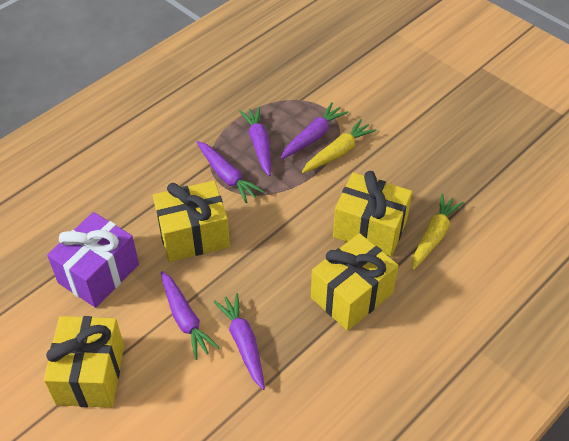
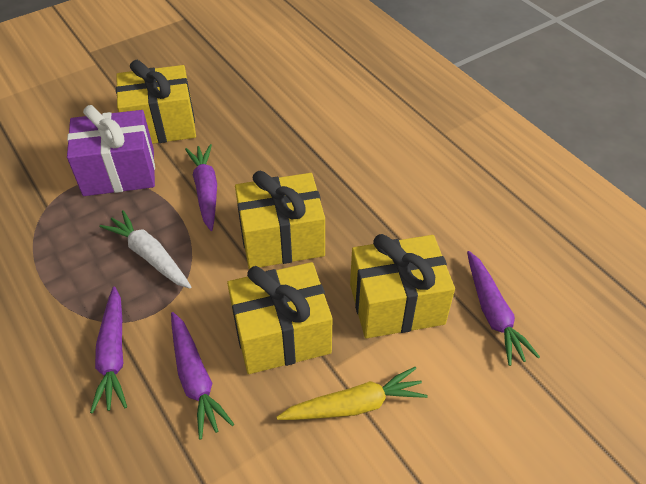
purple carrot: 5 -> 4
white carrot: 0 -> 1
yellow carrot: 2 -> 1

